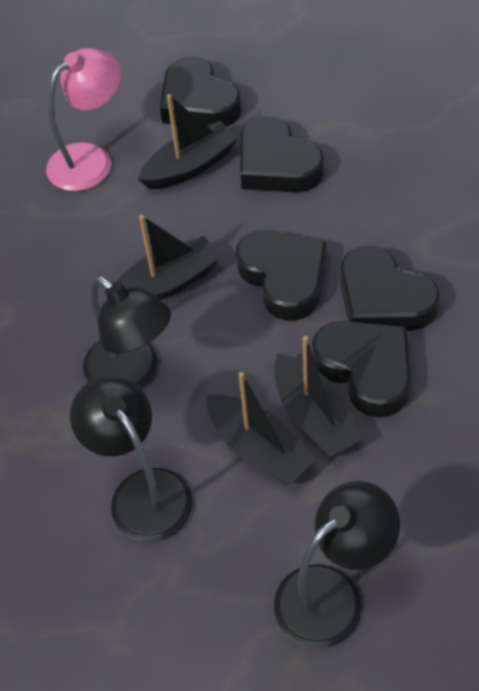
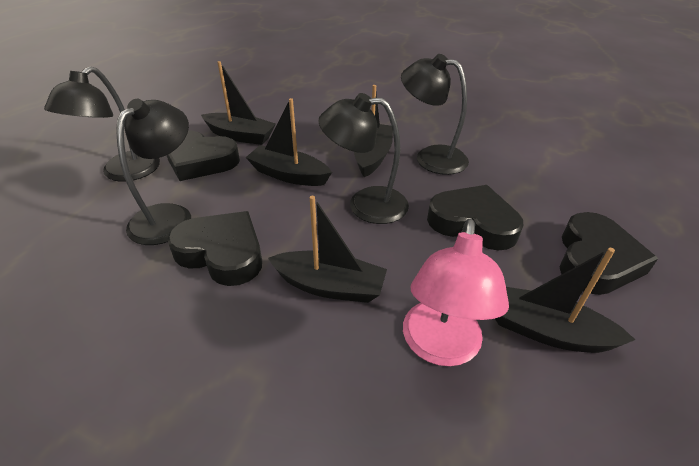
black boat: 4 -> 5
black heart: 5 -> 4
black lamp: 3 -> 4

